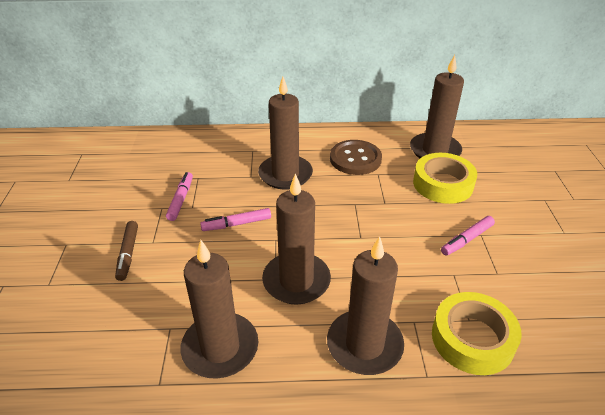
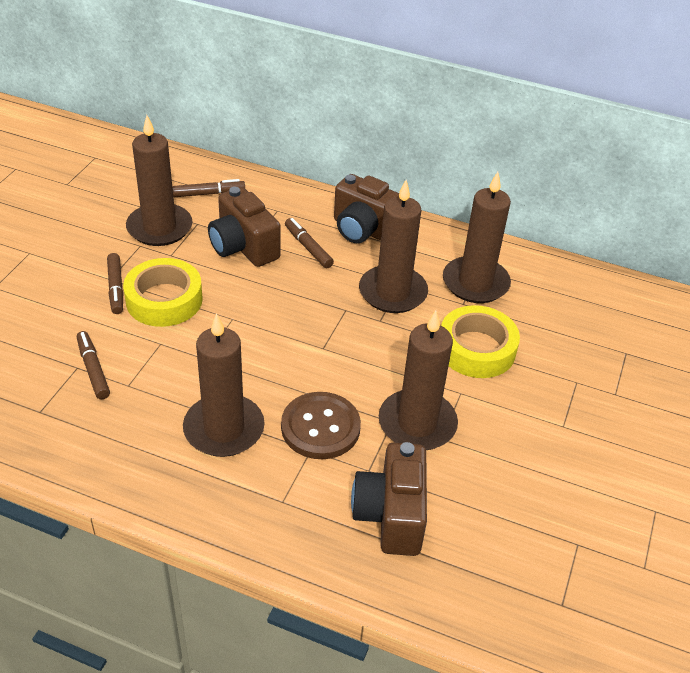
brown camera: 0 -> 3
brown marker: 1 -> 4
pink marker: 3 -> 0

